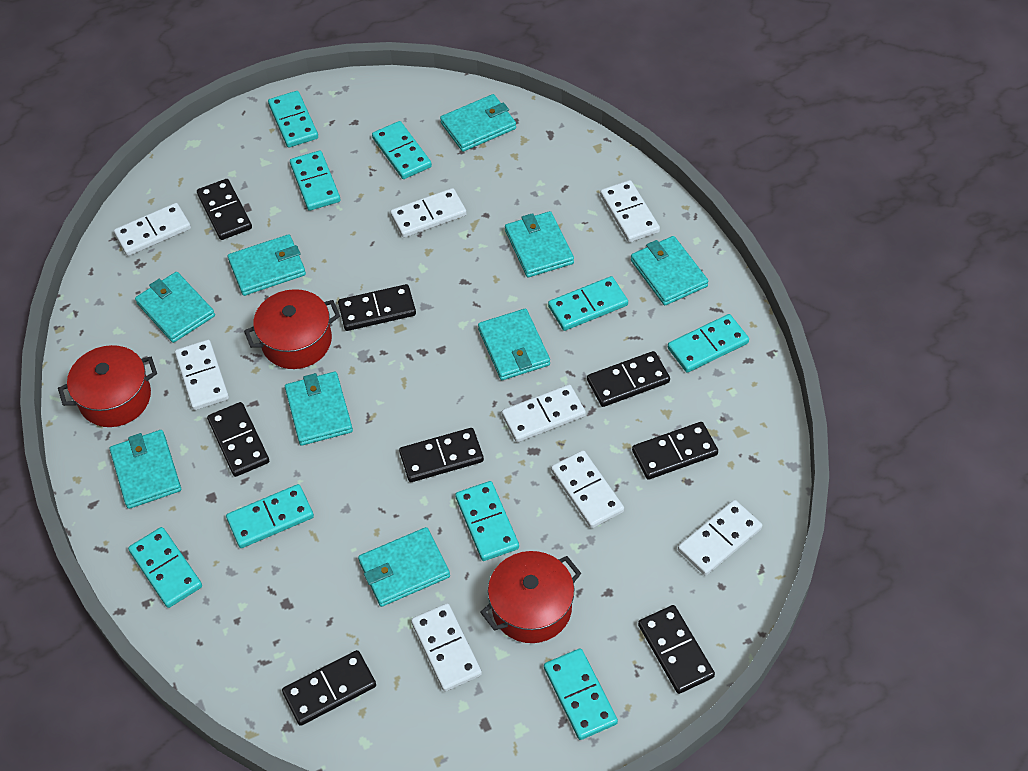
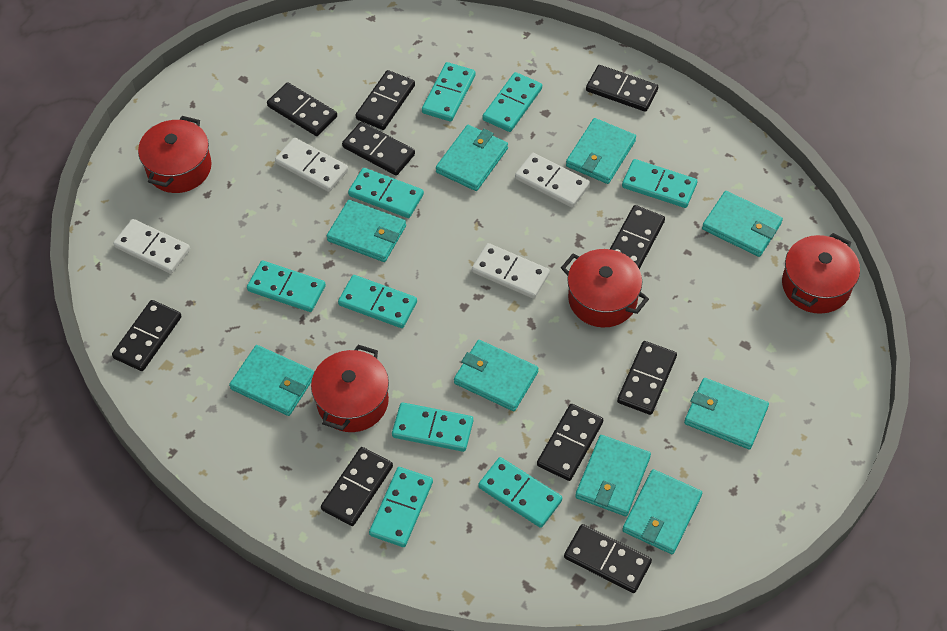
black domino: 8 -> 10
red pot: 3 -> 4
white domino: 8 -> 4

